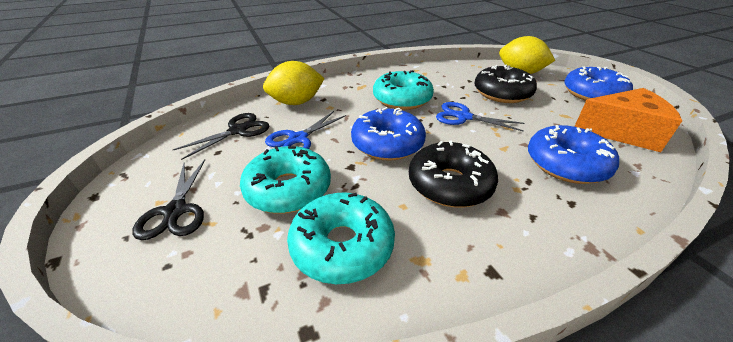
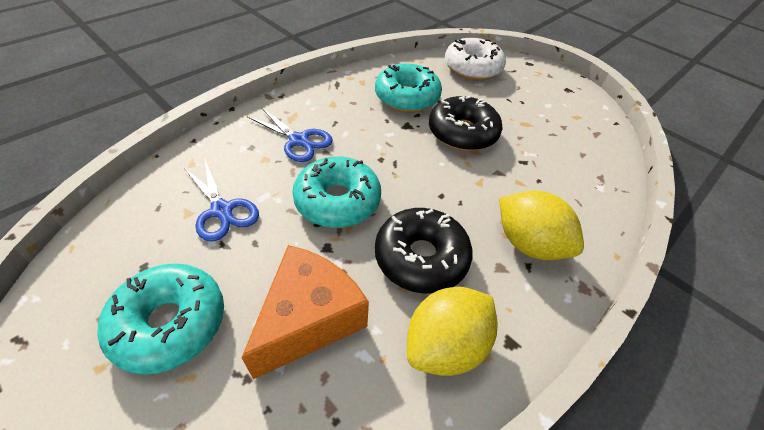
black scissors: 2 -> 0
blue donut: 3 -> 0
white donut: 0 -> 1

